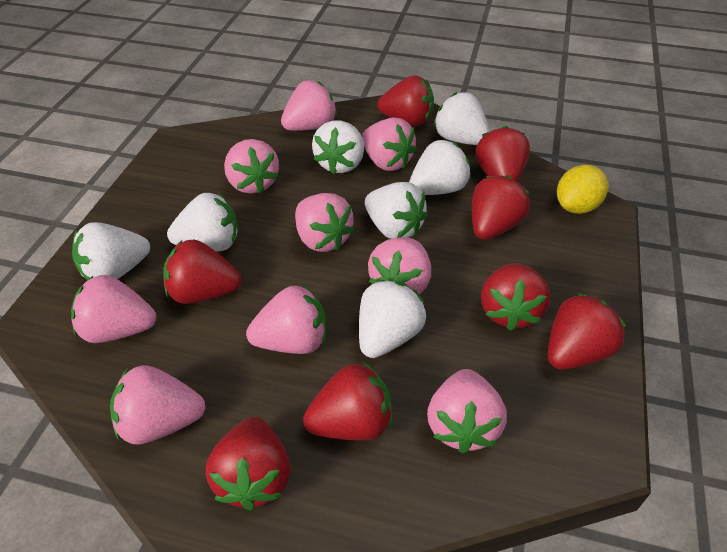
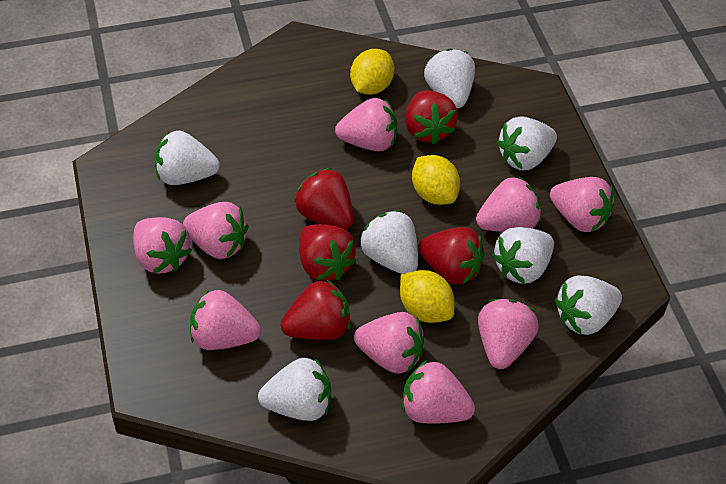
red strawberry: 8 -> 5
yellow lemon: 1 -> 3

